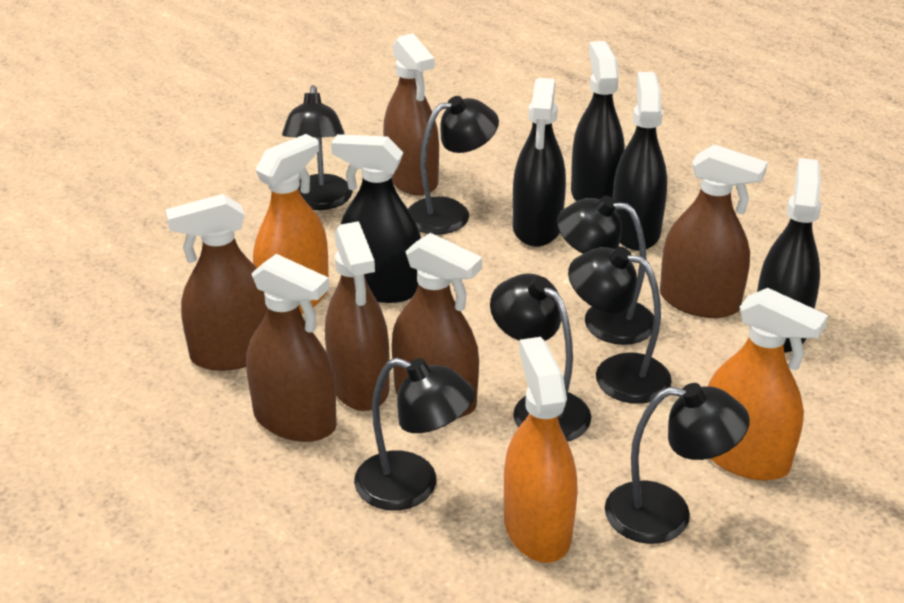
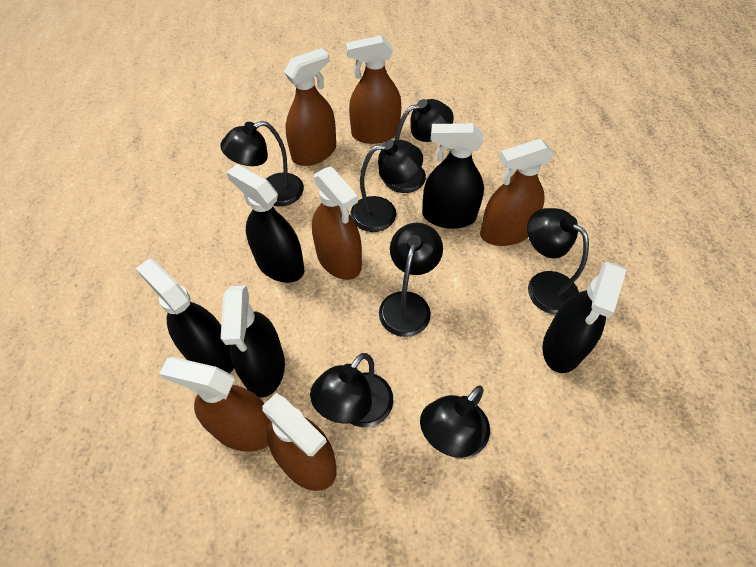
orange spray bottle: 3 -> 0

